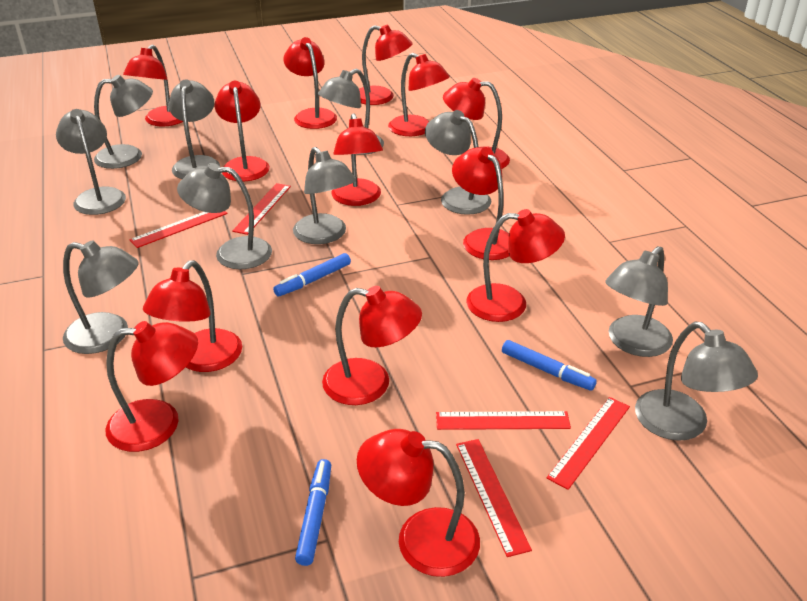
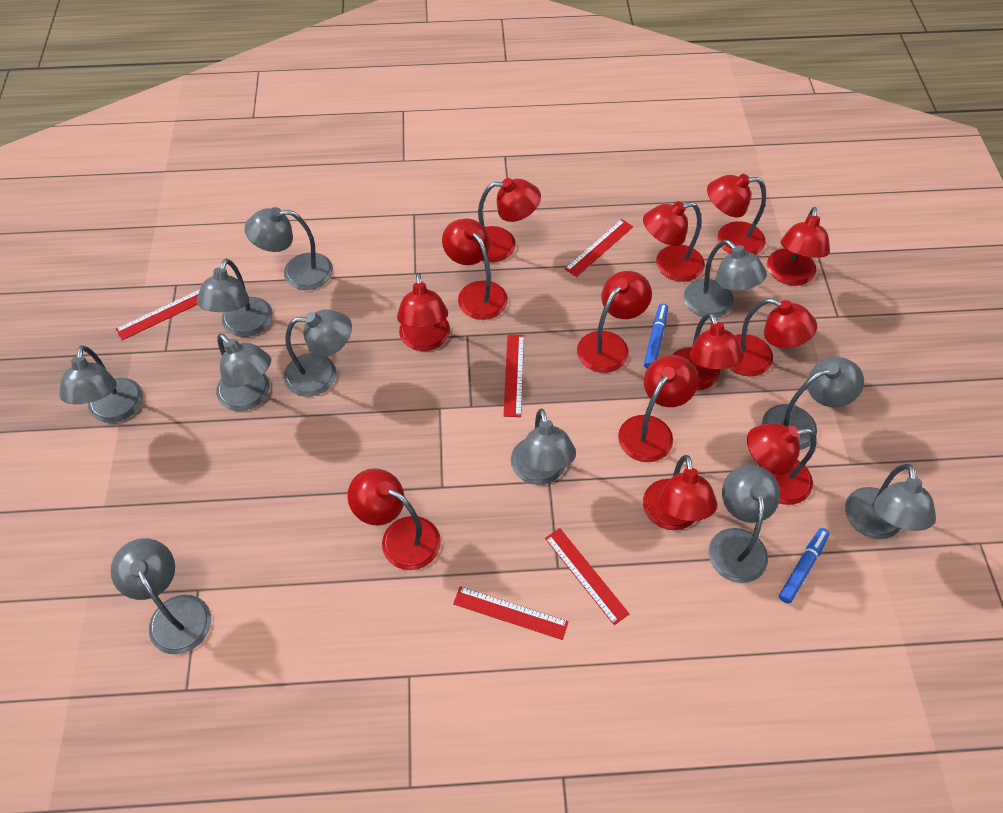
blue marker: 3 -> 2
grey lamp: 10 -> 11

